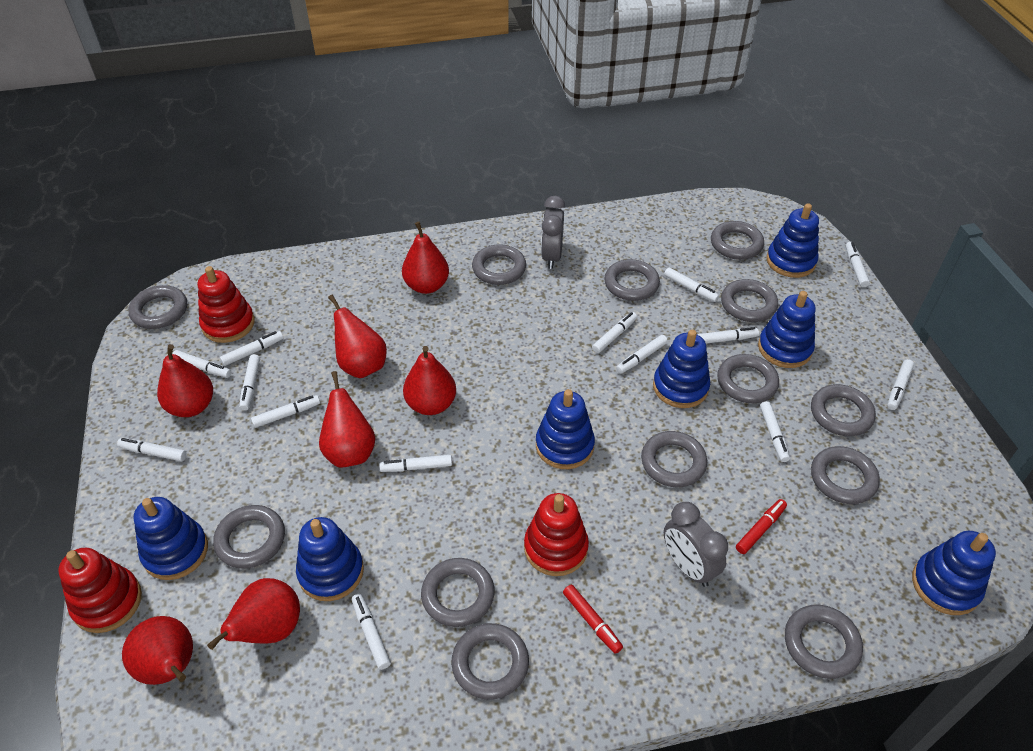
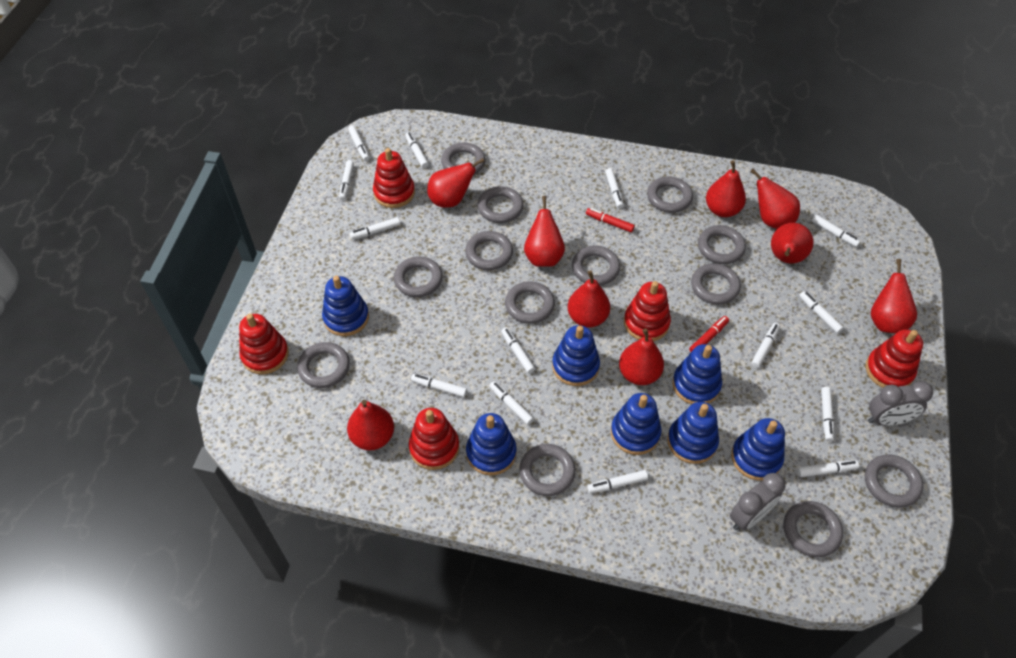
red pear: 7 -> 9
red stacking toy: 3 -> 5

